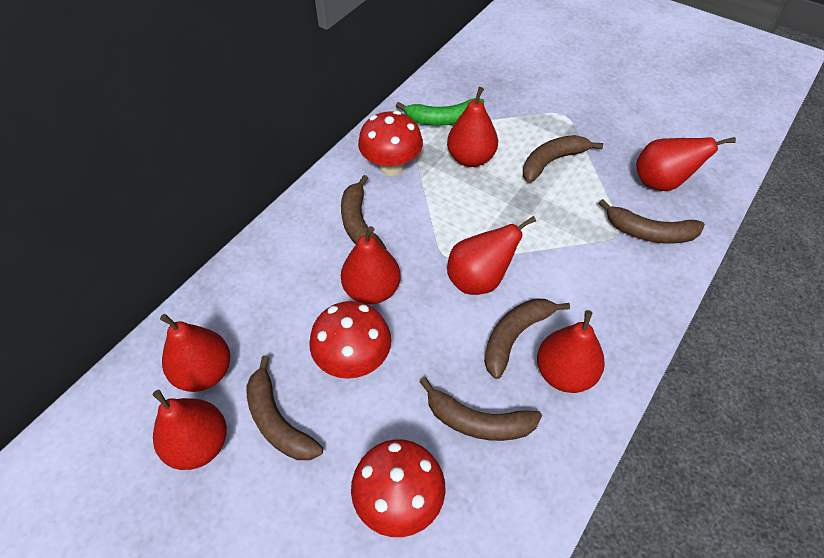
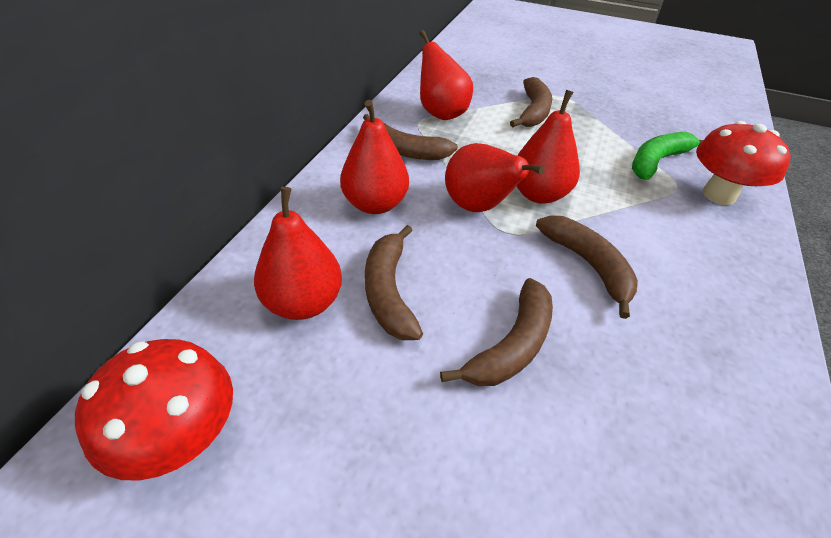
brown banana: 6 -> 5
red mushroom: 3 -> 2
red pear: 7 -> 5

